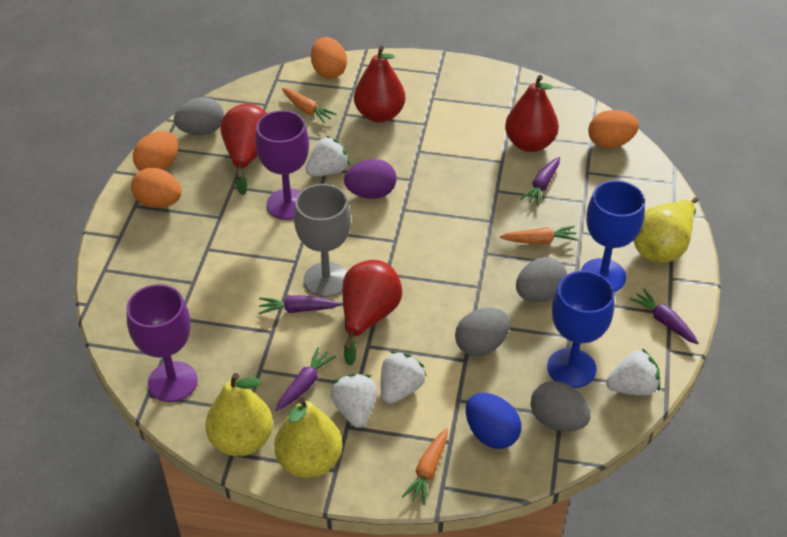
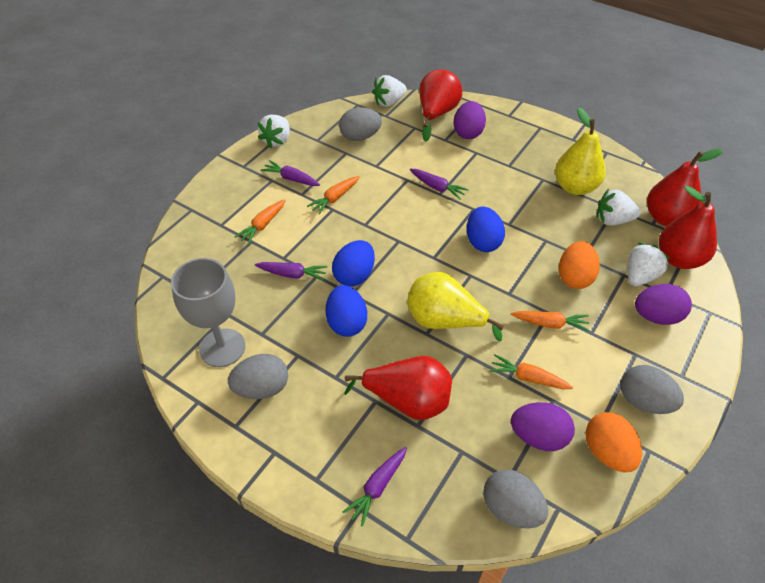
blue egg: 1 -> 3
blue goblet: 2 -> 0
orange carrot: 3 -> 4
orange egg: 4 -> 2
purple egg: 1 -> 3
purple goblet: 2 -> 0
yellow pear: 3 -> 2

